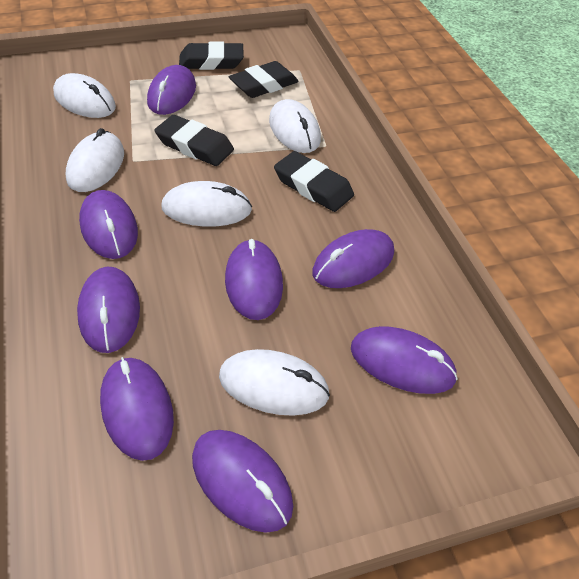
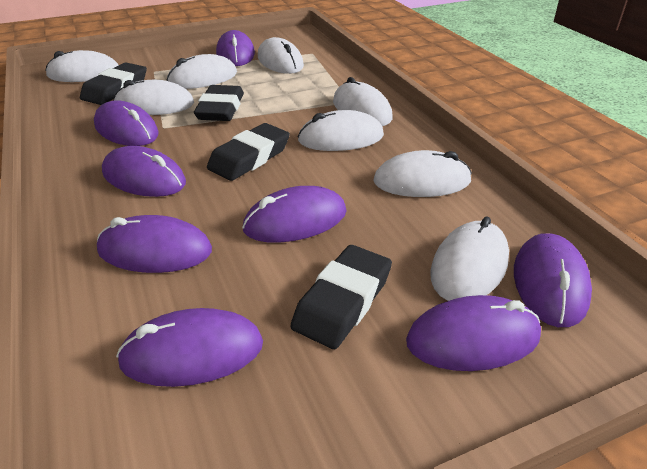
white mouse: 5 -> 8

